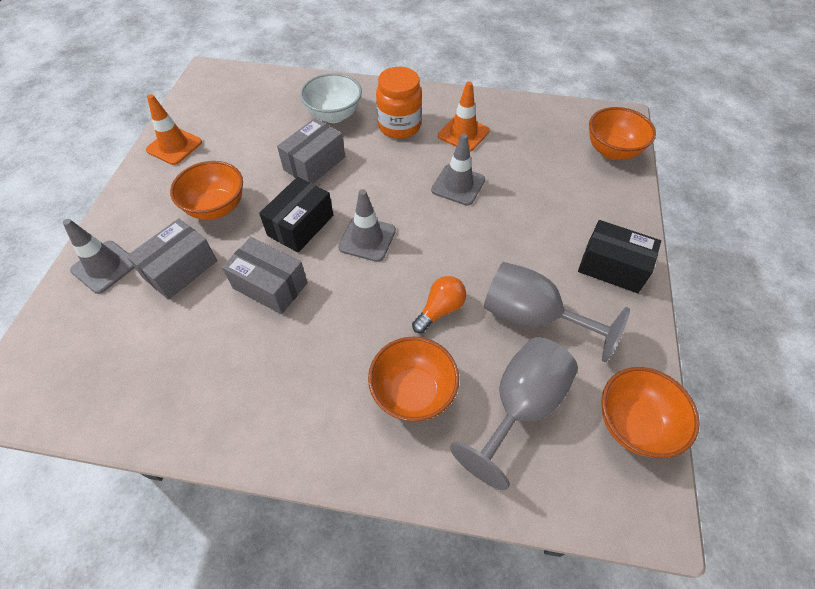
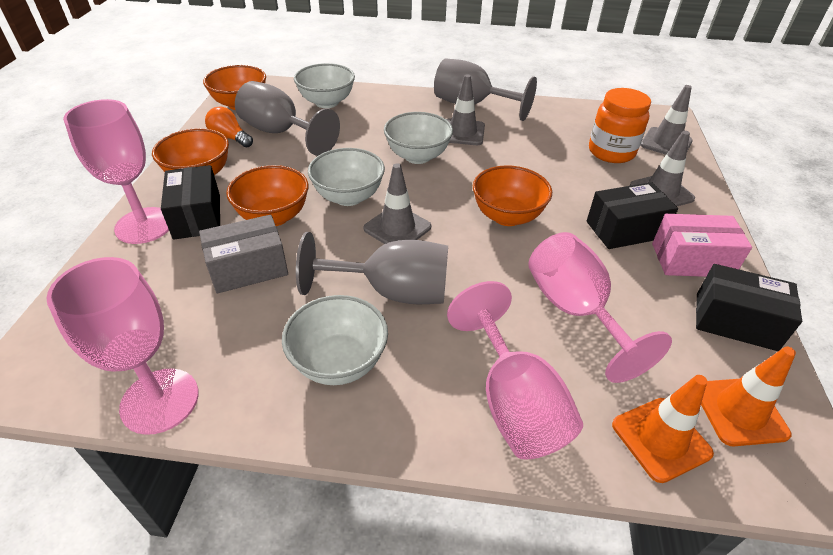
black box: 2 -> 3
grey box: 3 -> 1
grey goblet: 2 -> 3
grey traffic cone: 3 -> 4
pink box: 0 -> 1
pink goblet: 0 -> 4
white bowl: 1 -> 4

